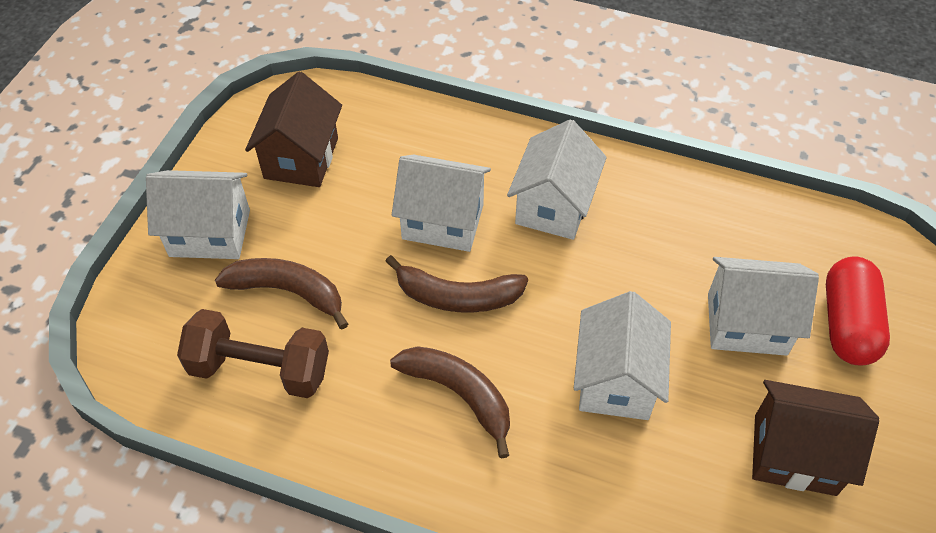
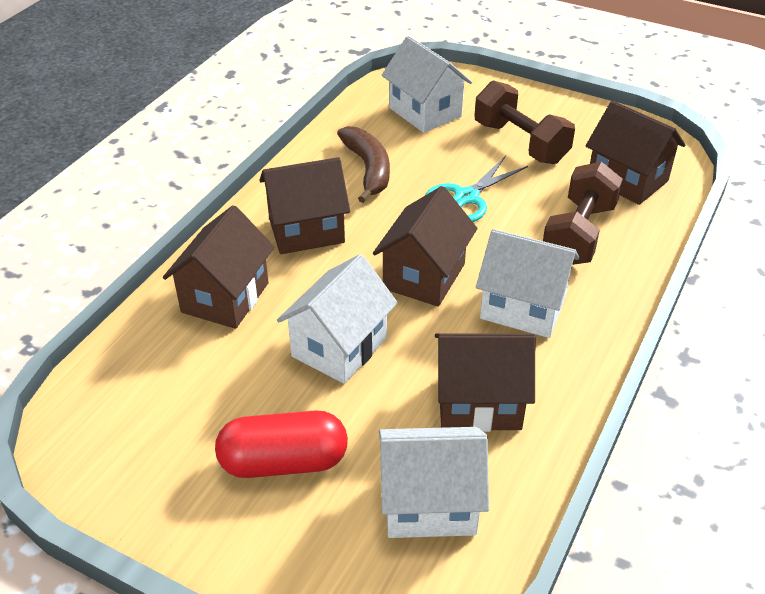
brown banana: 3 -> 1
brown dumbbell: 1 -> 2
brown house: 2 -> 5
turquoise scissors: 0 -> 1
white house: 5 -> 4

